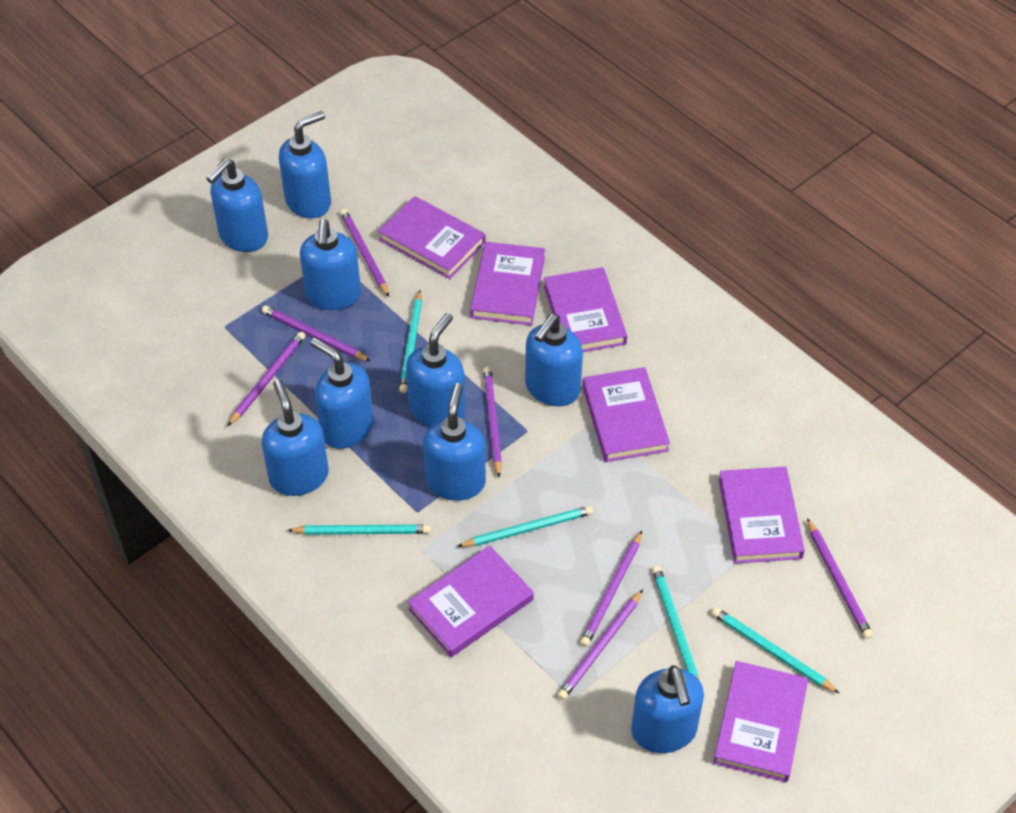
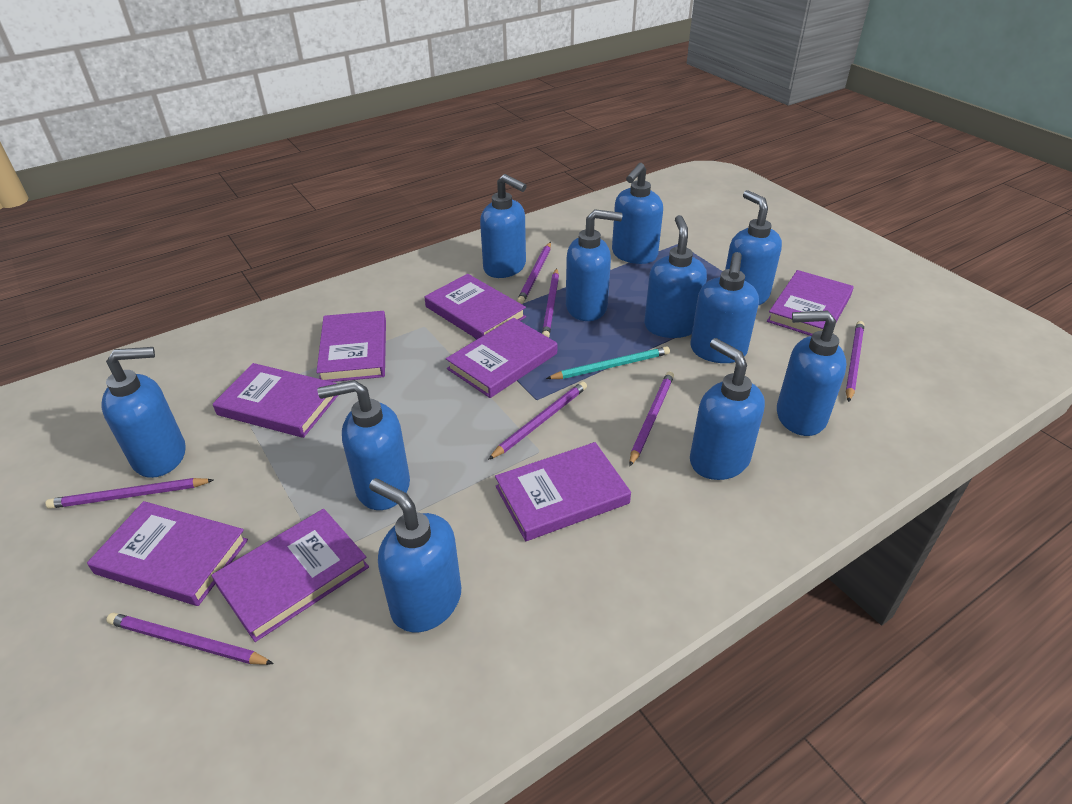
blue soap dispenser: 9 -> 11
purple book: 7 -> 8
turquoise pencil: 5 -> 1

